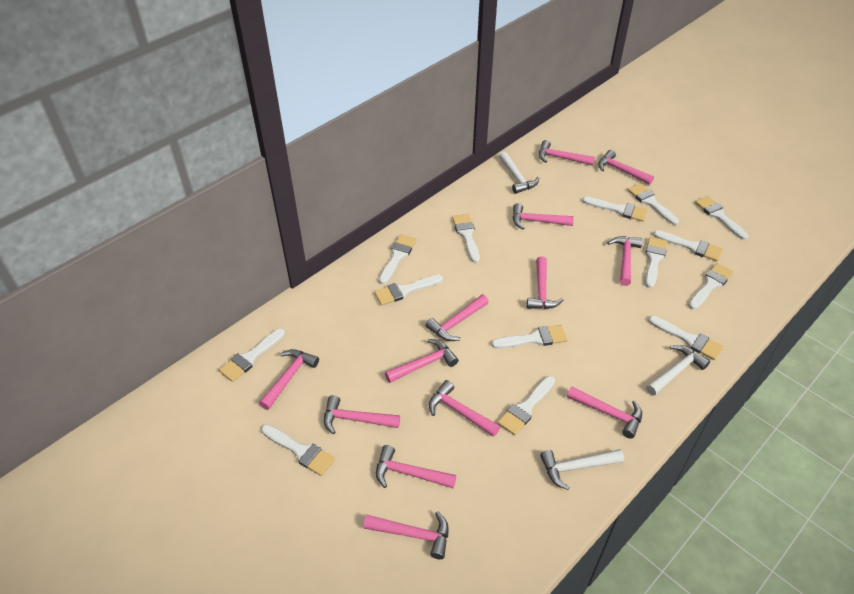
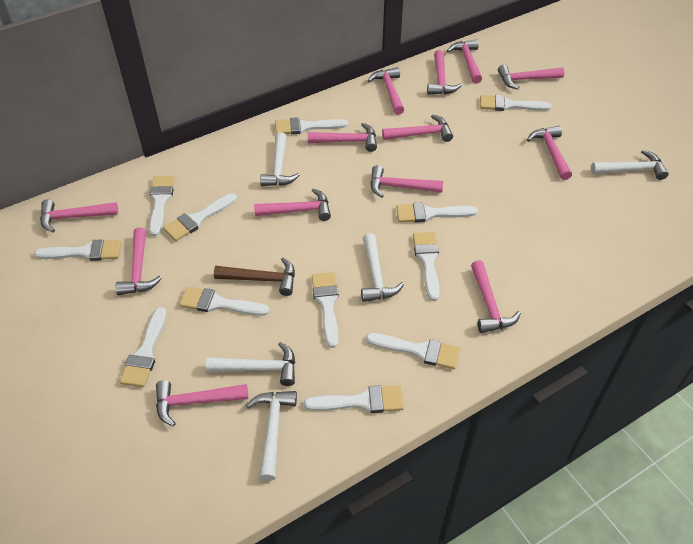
brown hammer: 0 -> 1
white brush: 14 -> 12
white hammer: 3 -> 5

